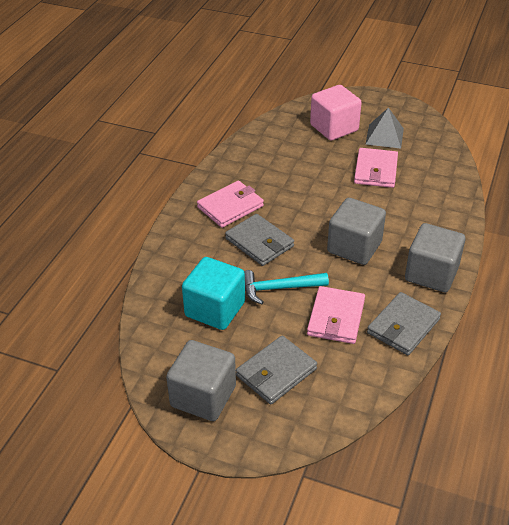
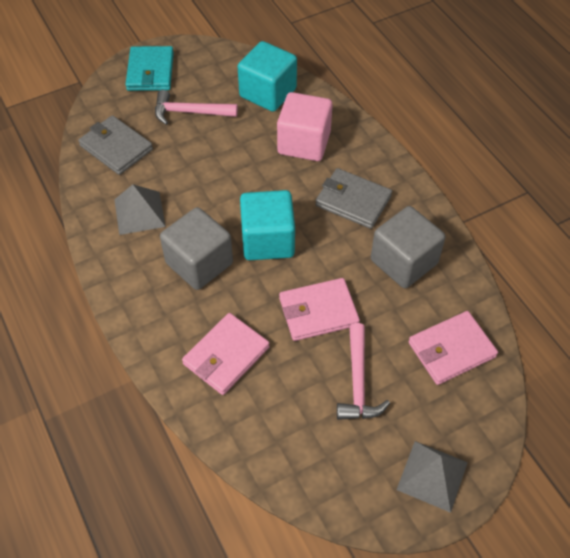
grey cube: 3 -> 2
grey pyramid: 1 -> 2
grey wallet: 3 -> 2
pink hammer: 0 -> 2
turquoise cube: 1 -> 2
turquoise hammer: 1 -> 0
turquoise wallet: 0 -> 1

